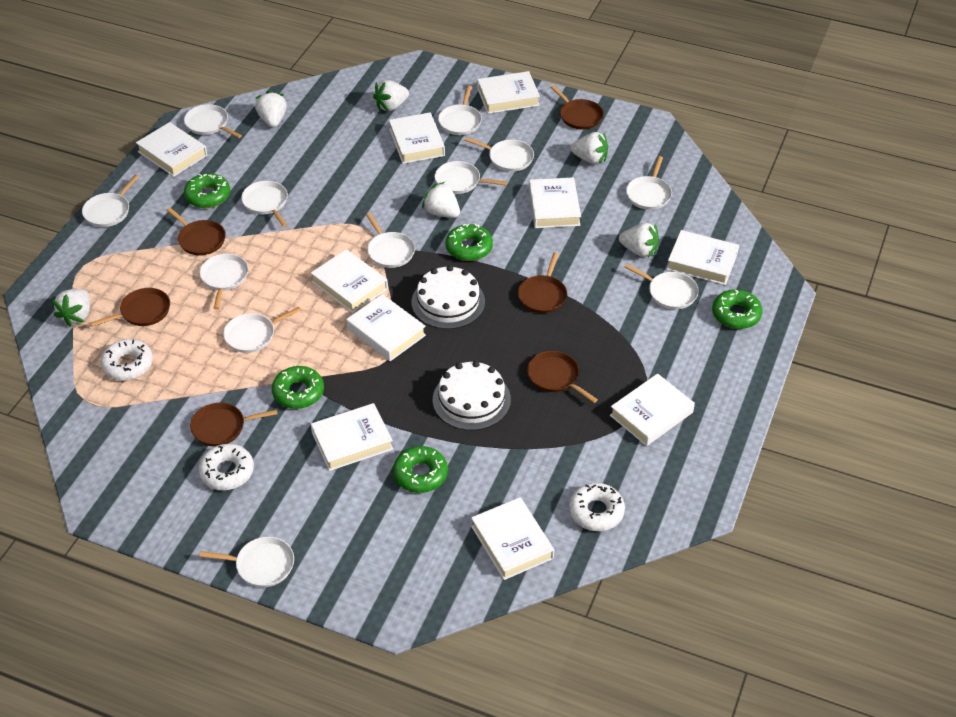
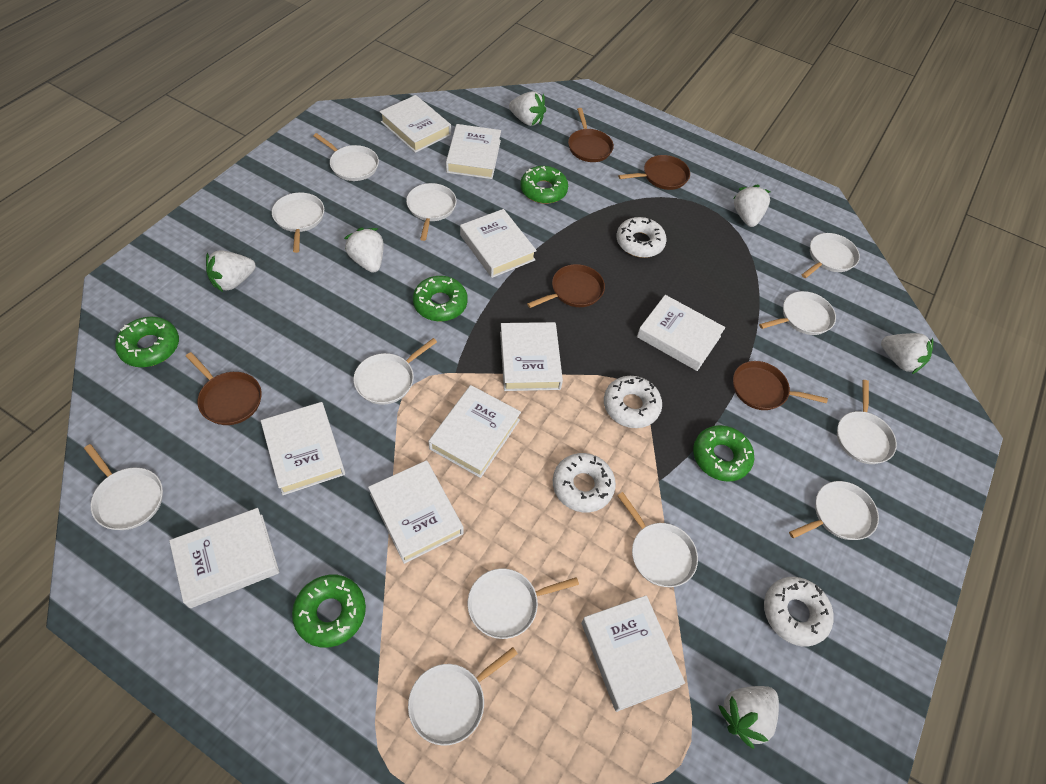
brown pan: 6 -> 5
white cake: 2 -> 0
white donut: 3 -> 4

